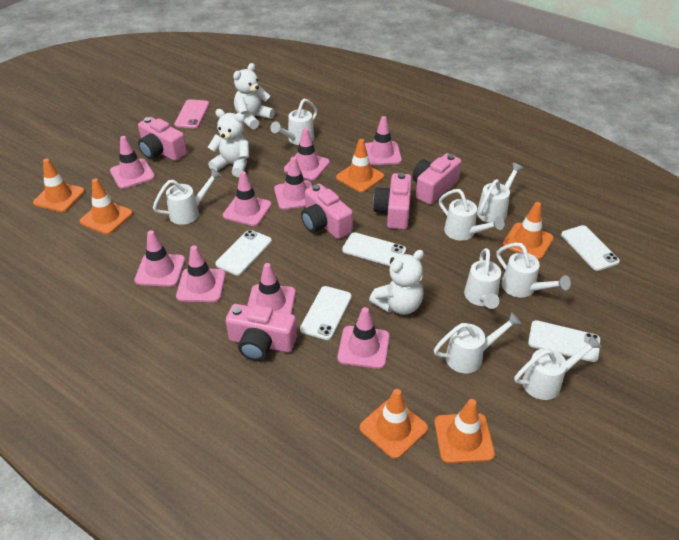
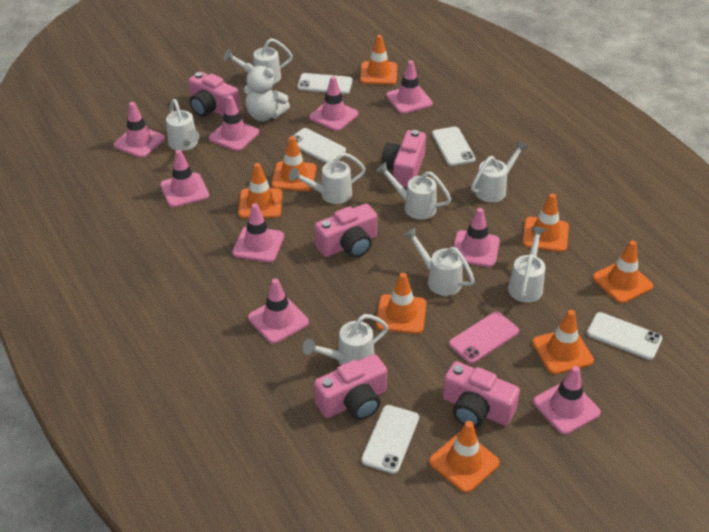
orange traffic cone: 6 -> 8
white teddy bear: 3 -> 1

